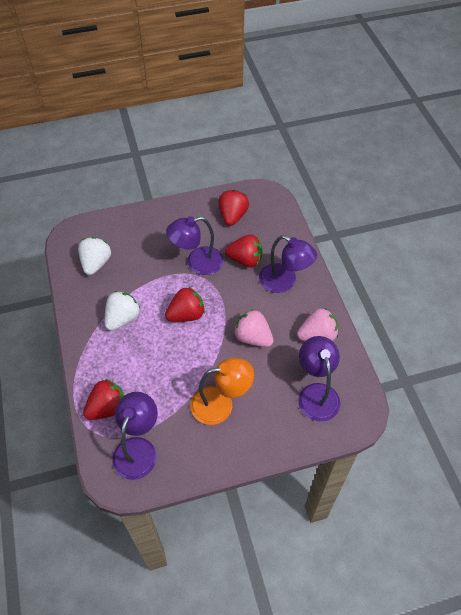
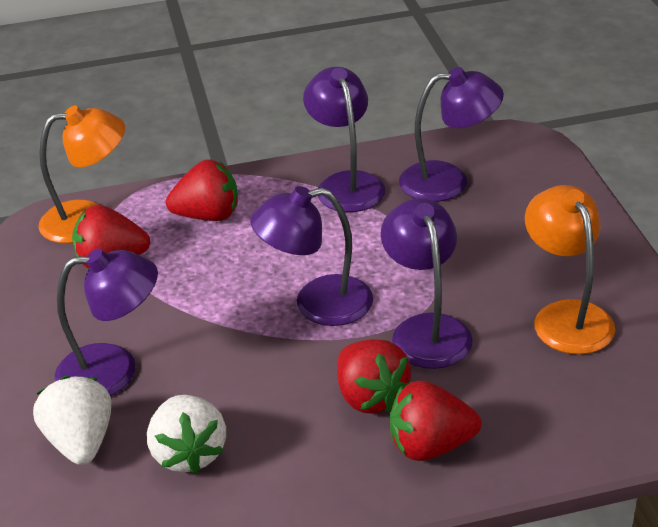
orange lamp: 1 -> 2
pink strawberry: 2 -> 0
purple lamp: 4 -> 5

